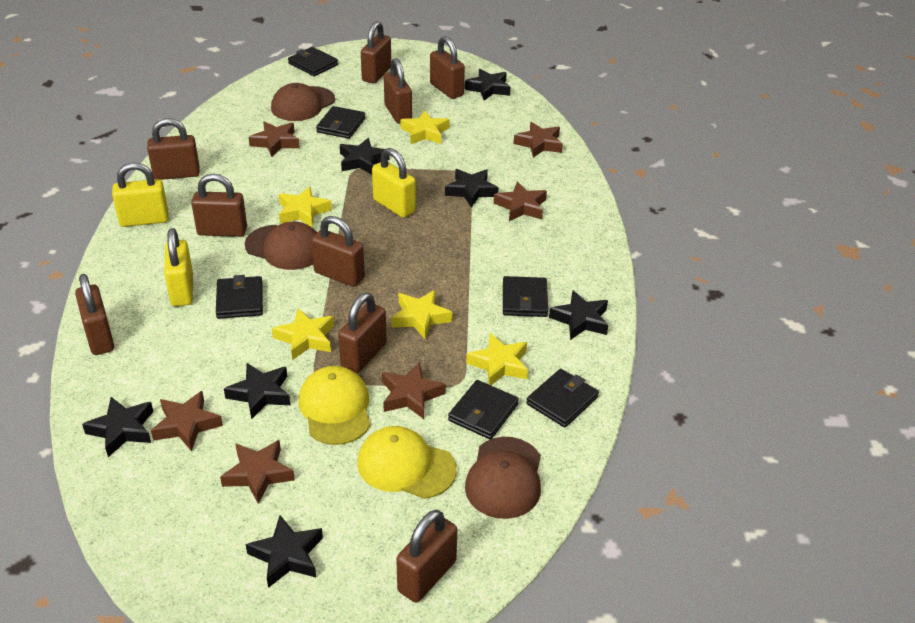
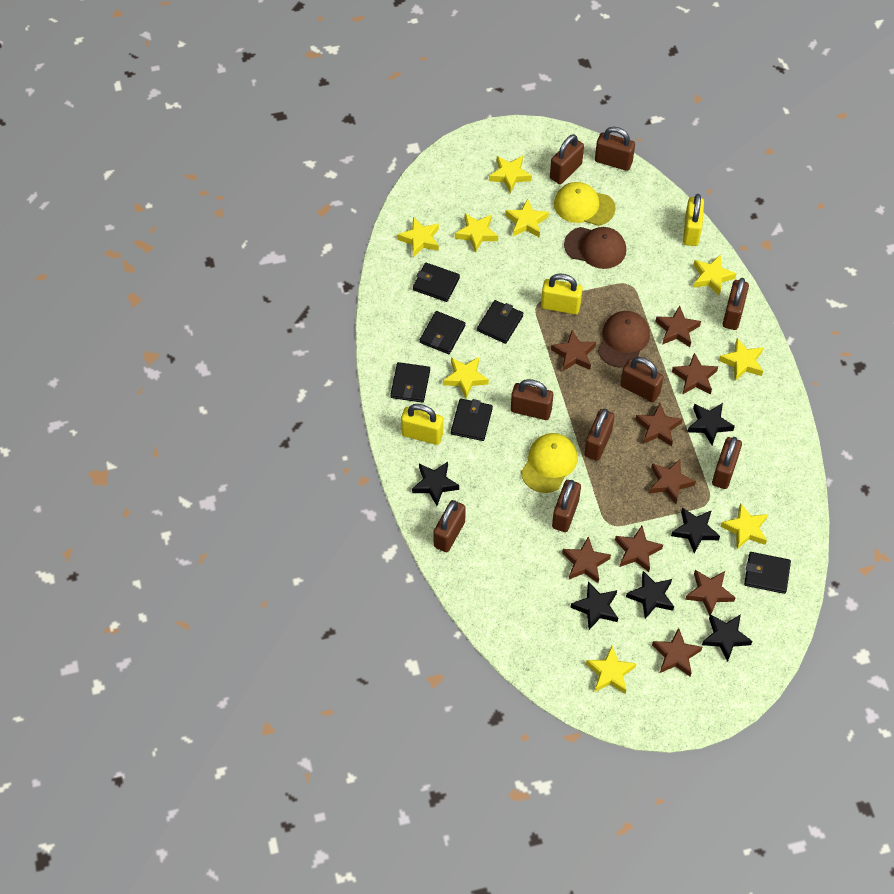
black star: 7 -> 6
brown cap: 3 -> 2
brown star: 6 -> 9
yellow star: 5 -> 9

